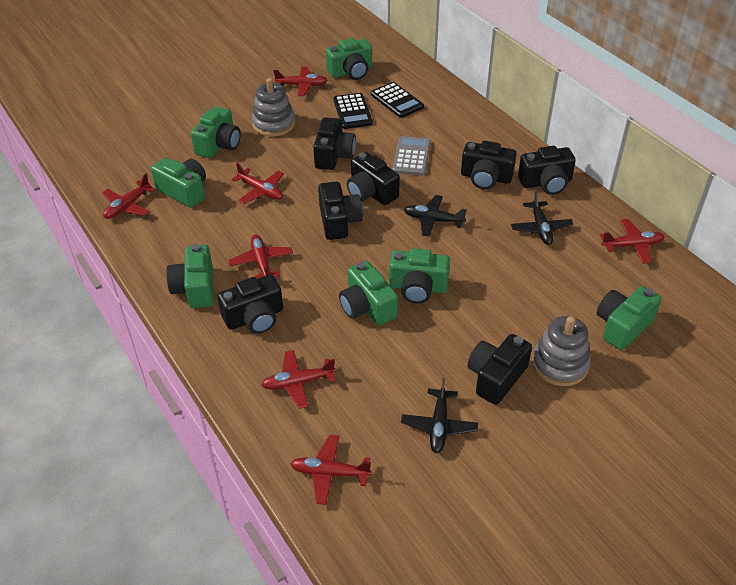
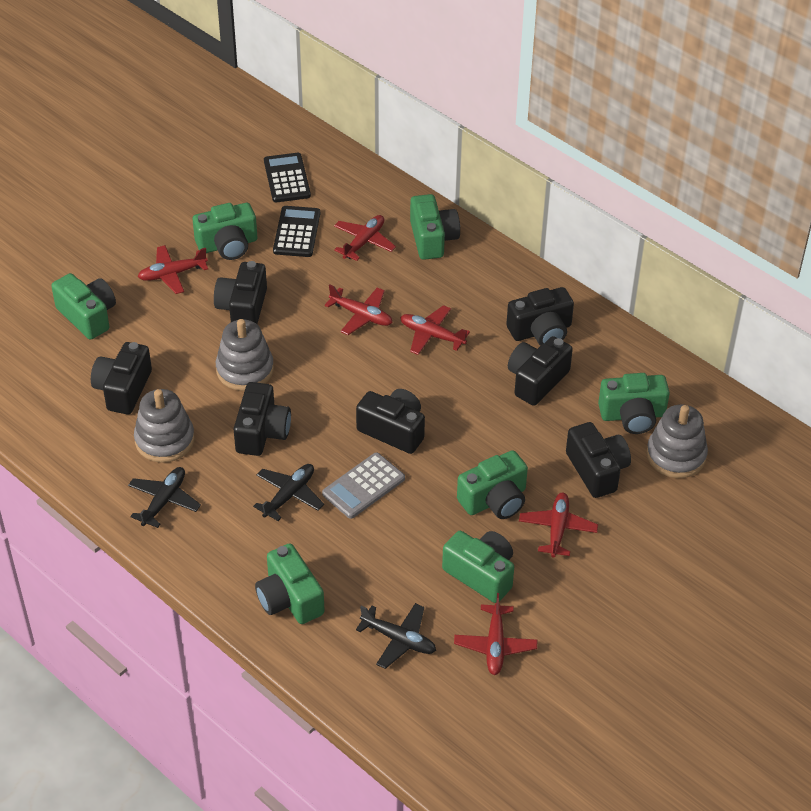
grey stacking toy: 2 -> 3
red plane: 7 -> 6

